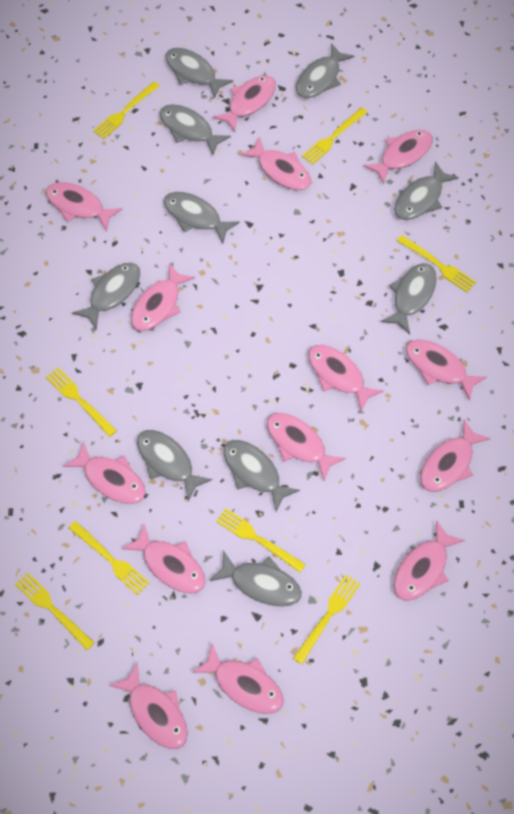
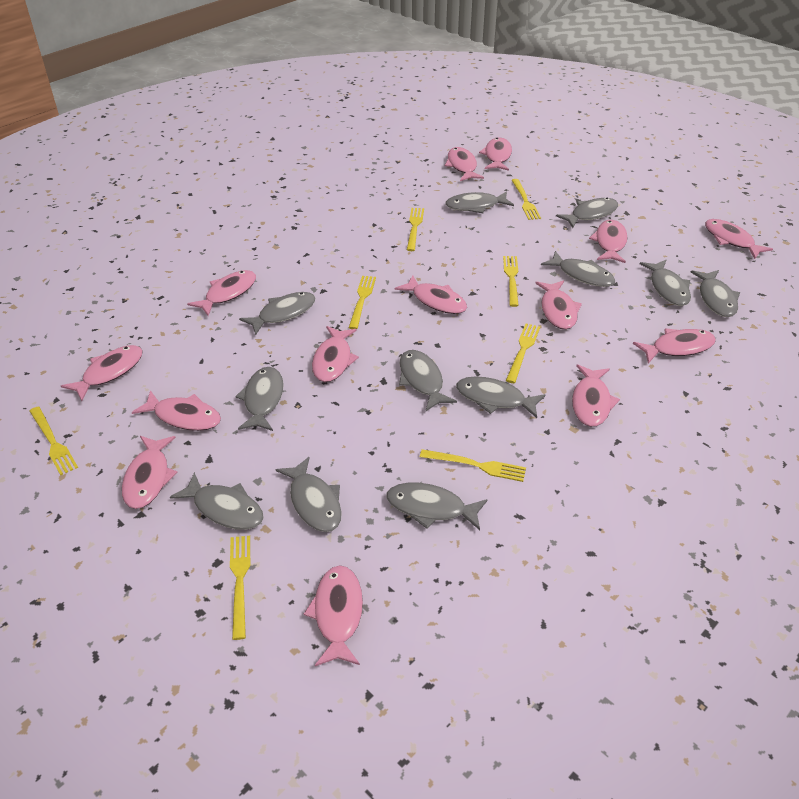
grey fish: 10 -> 12

